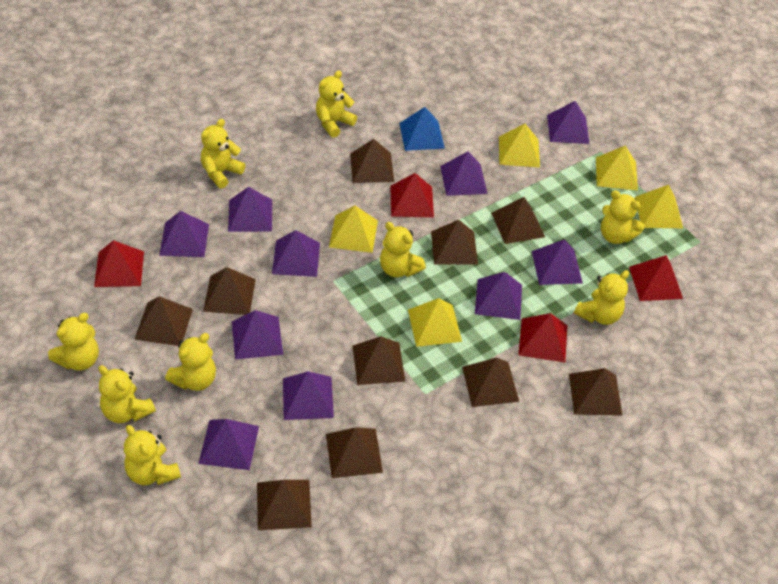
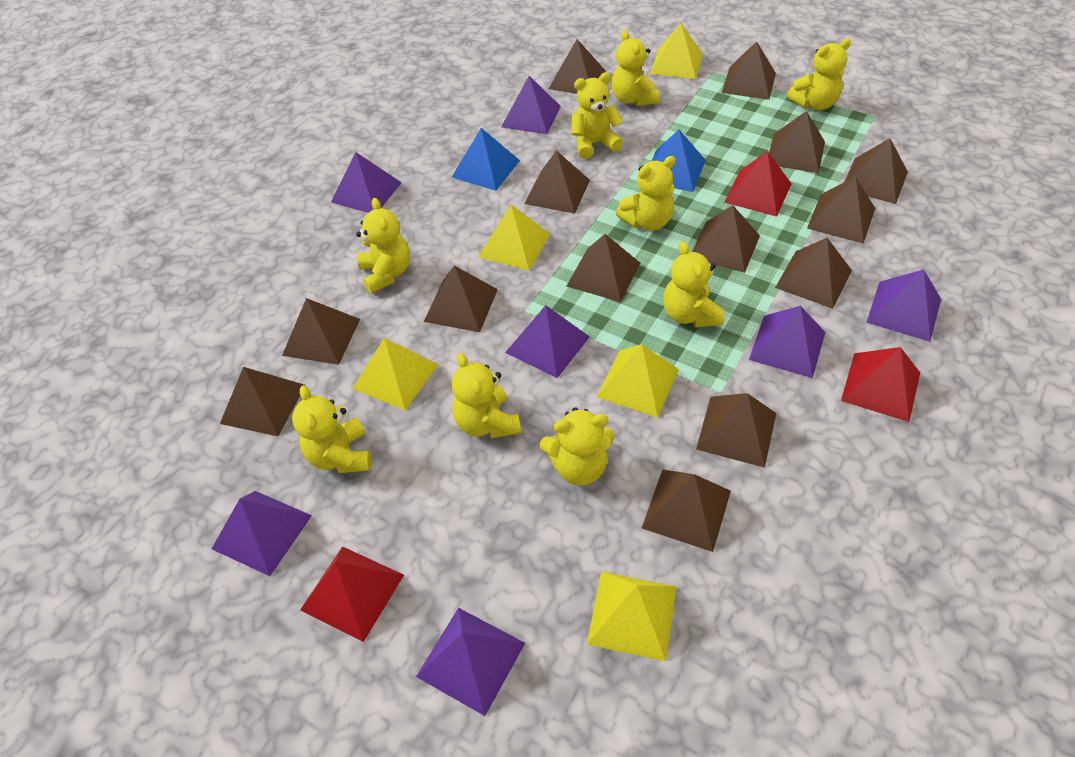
blue pyramid: 1 -> 2
brown pyramid: 10 -> 14
purple pyramid: 10 -> 7
red pyramid: 4 -> 3

